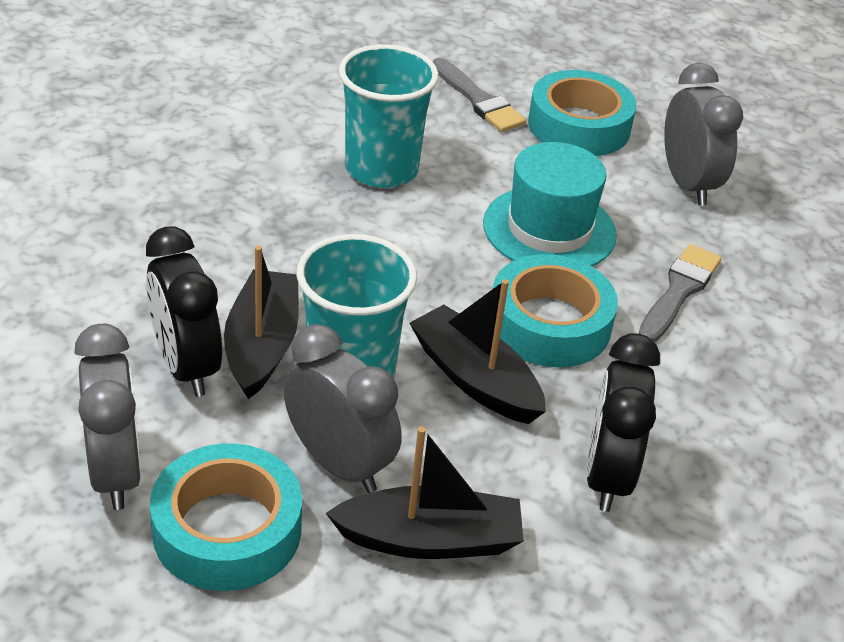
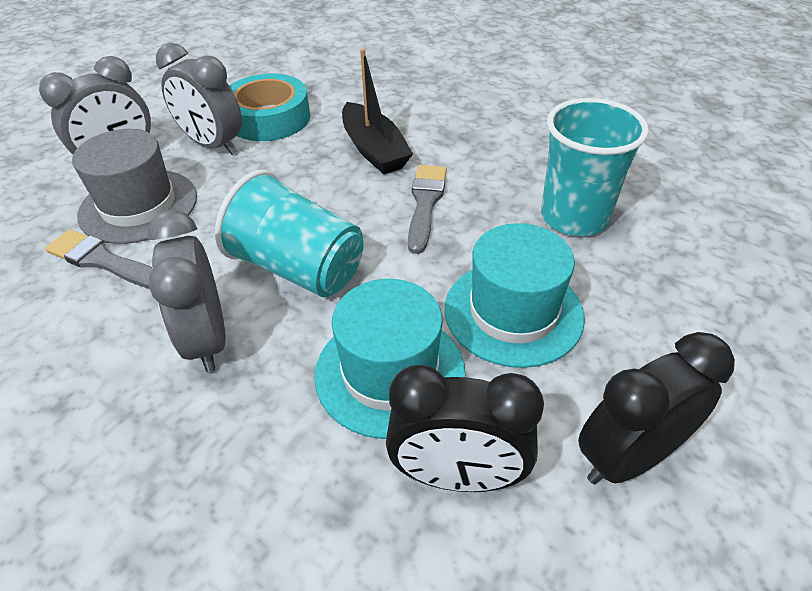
black boat: 3 -> 1
grey hat: 0 -> 1
turquoise hat: 1 -> 2
turquoise tape: 3 -> 1

